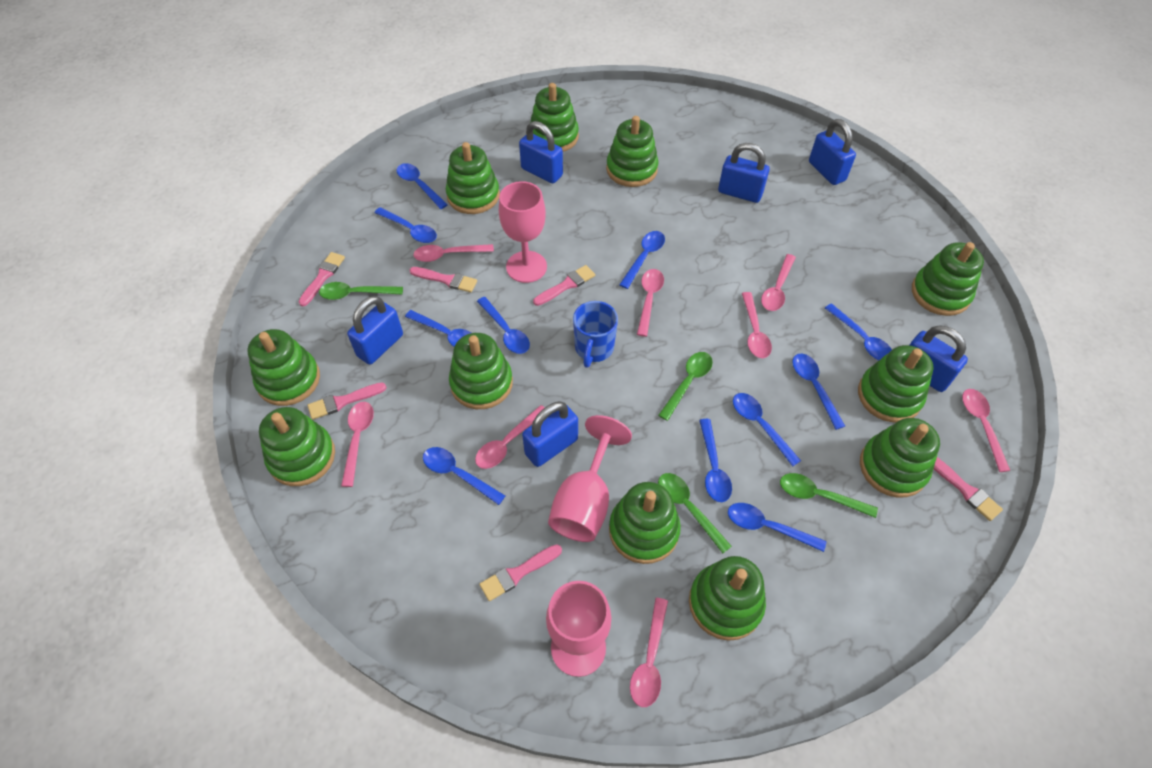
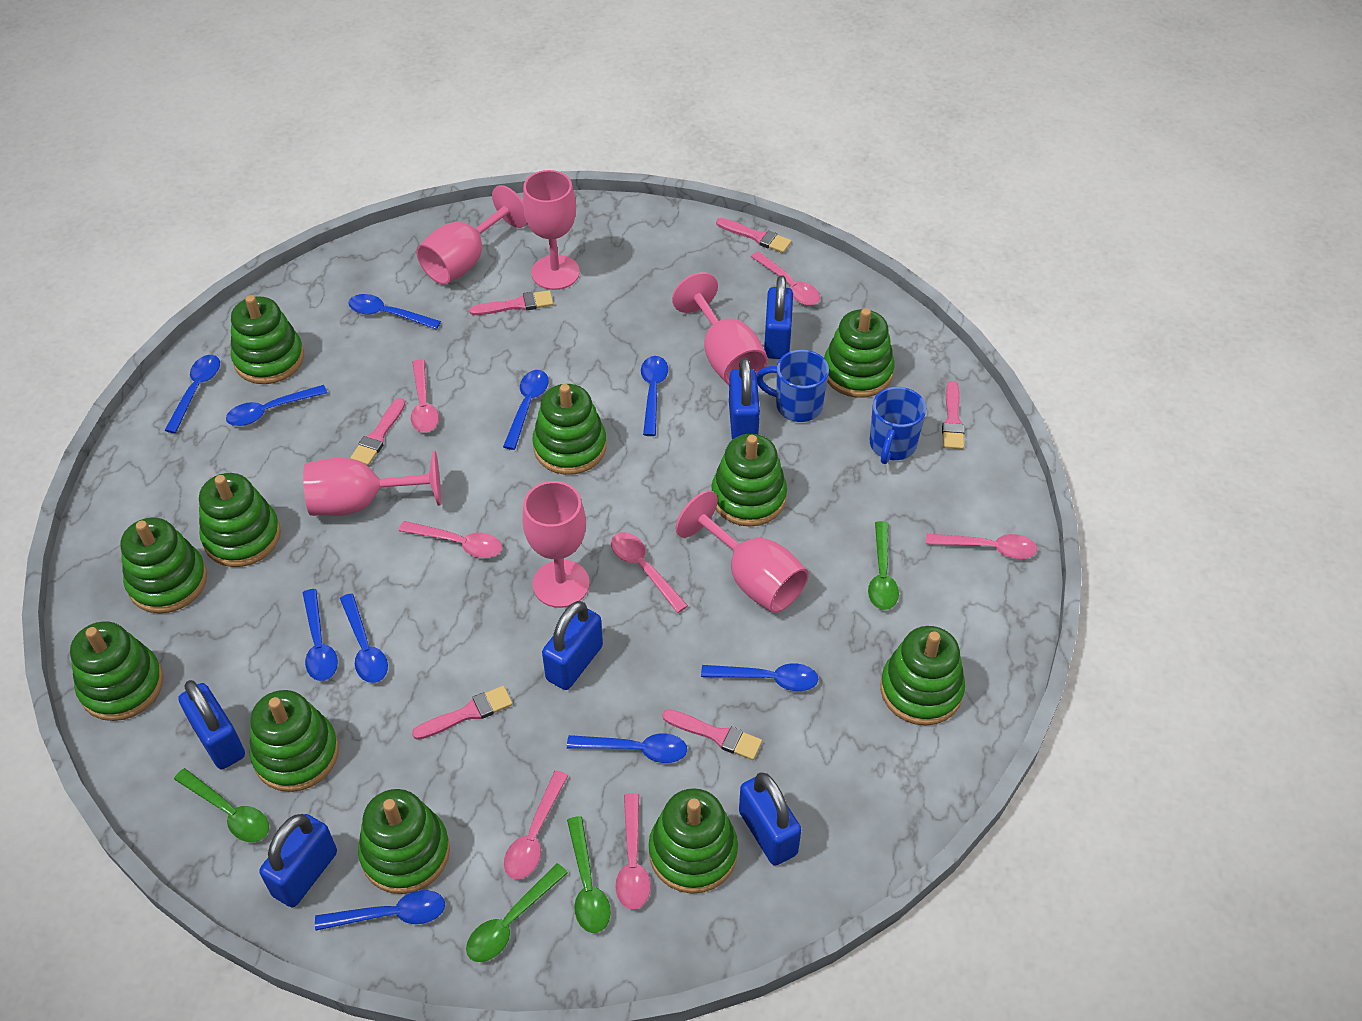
blue mug: 1 -> 2
blue spoon: 11 -> 10
pink goblet: 3 -> 6
pink spoon: 8 -> 7

